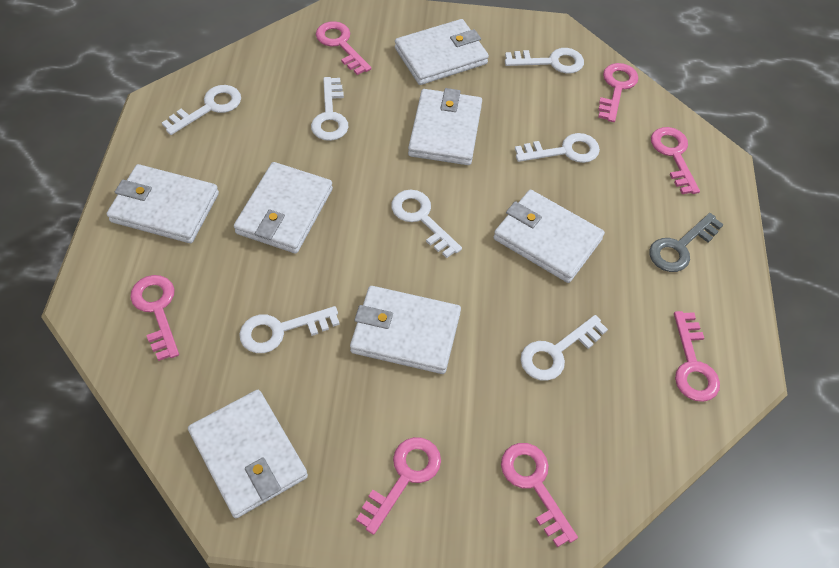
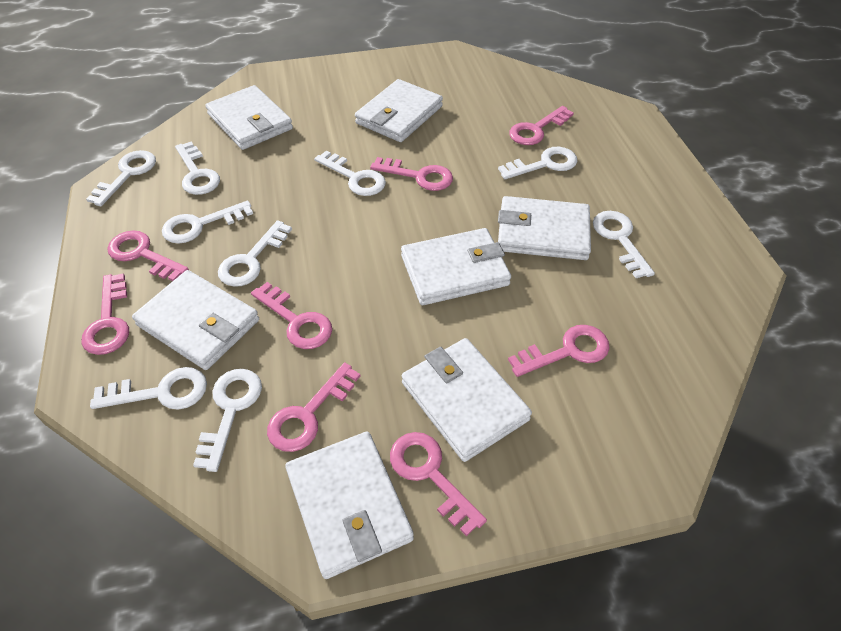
grey key: 1 -> 0
pink key: 7 -> 8
white key: 7 -> 9

